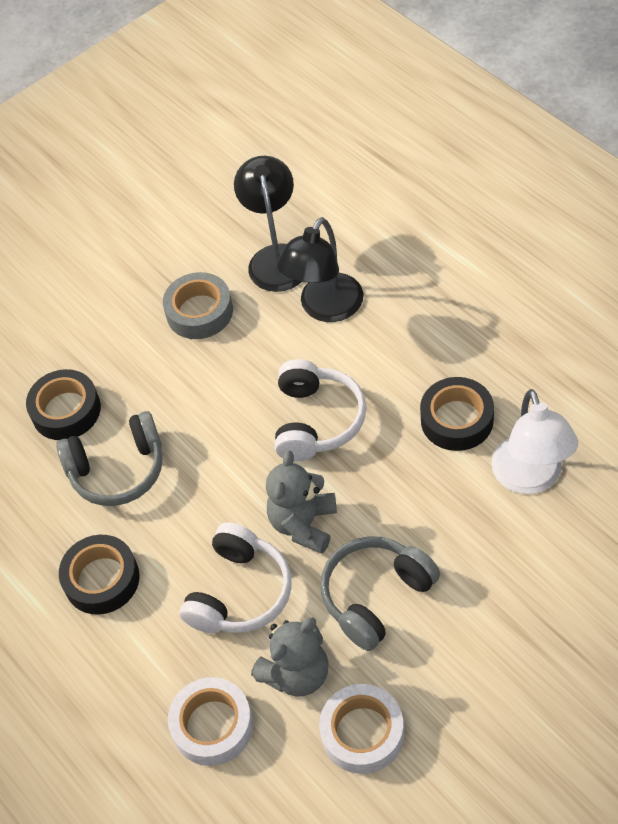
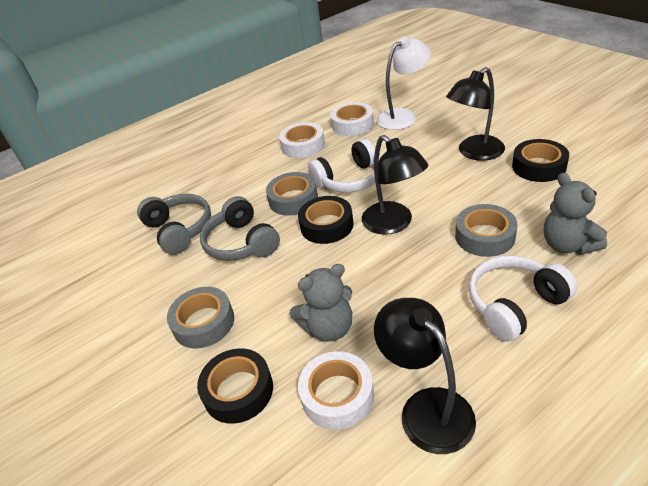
black lamp: 2 -> 3
grey tape: 1 -> 3
white tape: 2 -> 3

